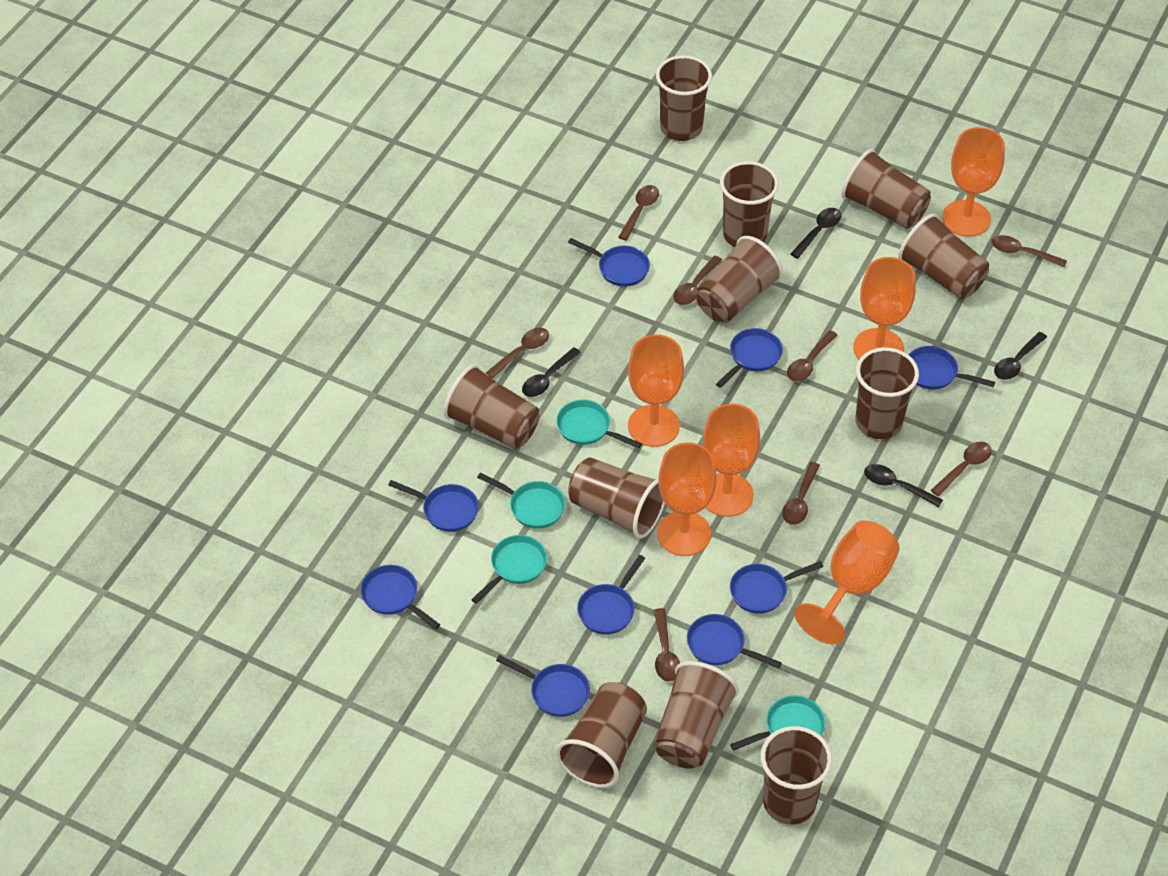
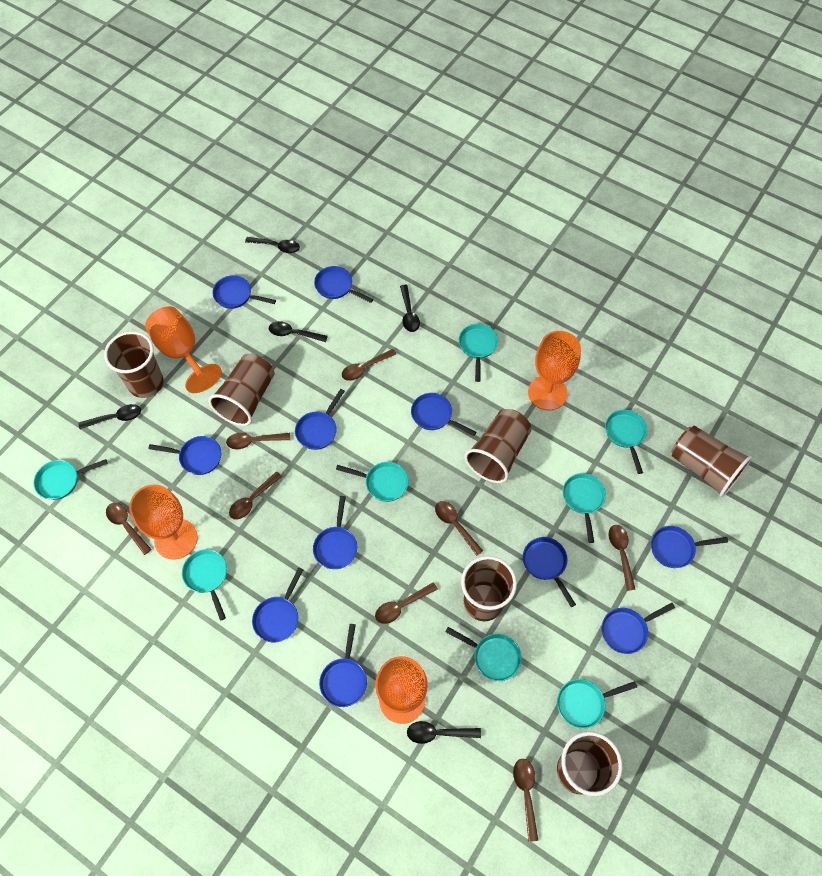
black spoon: 4 -> 5
blue pan: 9 -> 11
brown cup: 11 -> 6
orange goblet: 6 -> 4
turquoise pan: 4 -> 8

